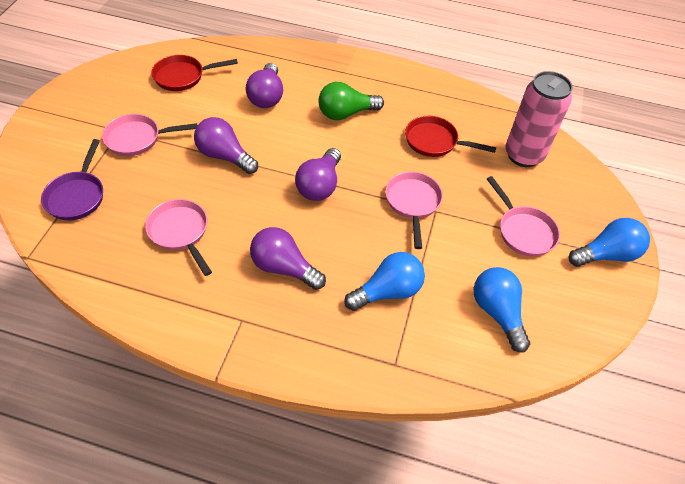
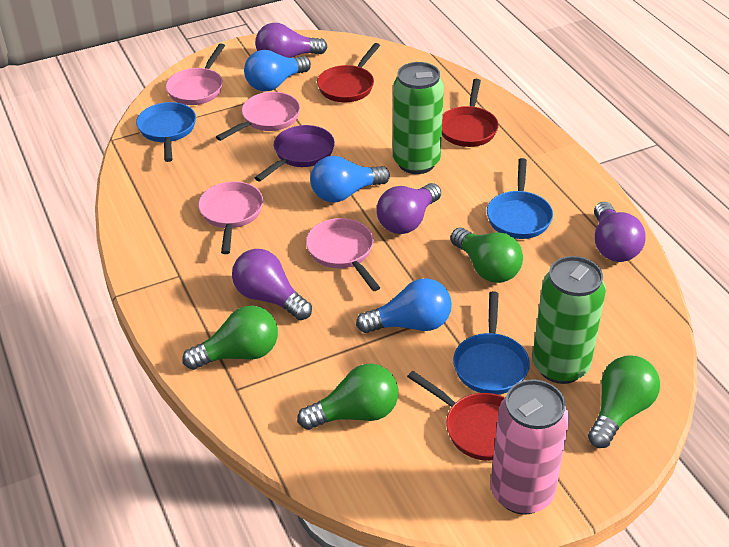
blue pan: 0 -> 3
green can: 0 -> 2
green light bulb: 1 -> 4
red pan: 2 -> 3

